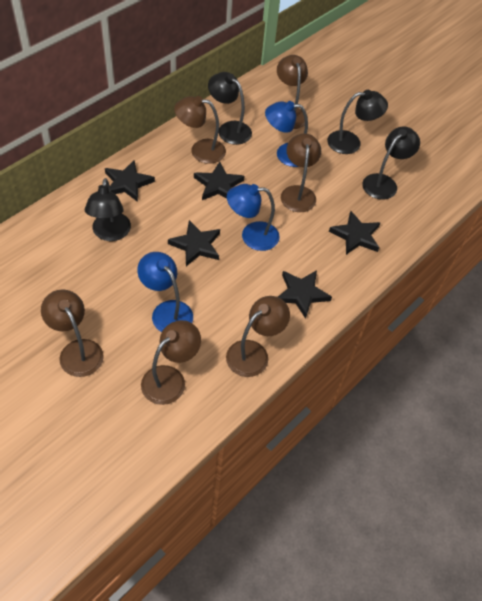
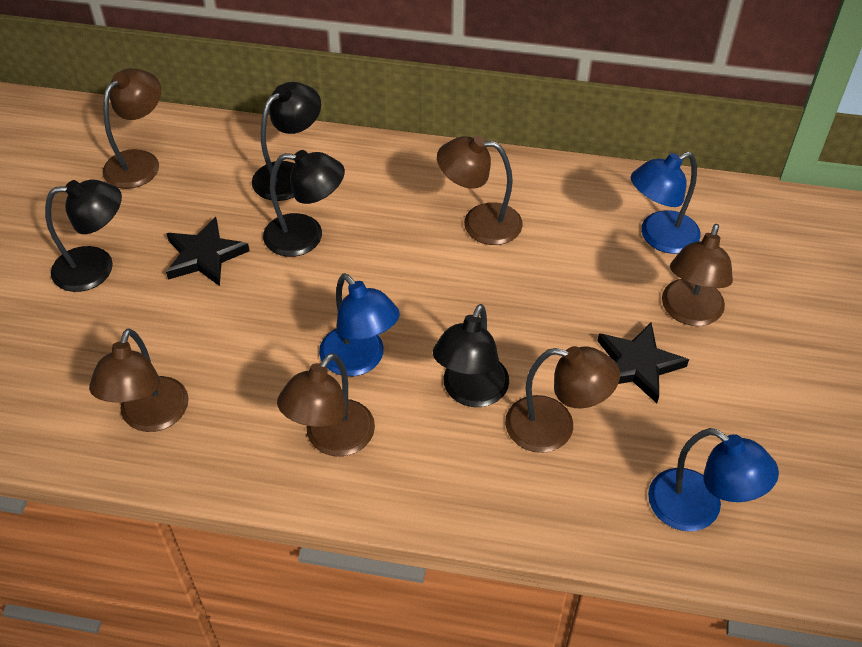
black star: 5 -> 2

